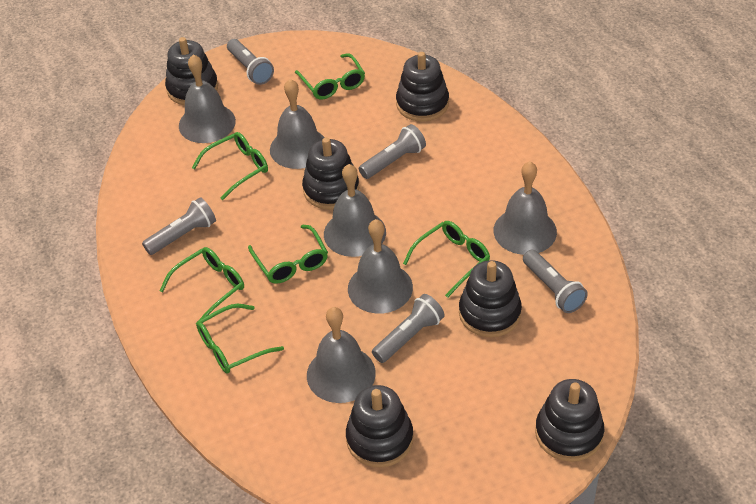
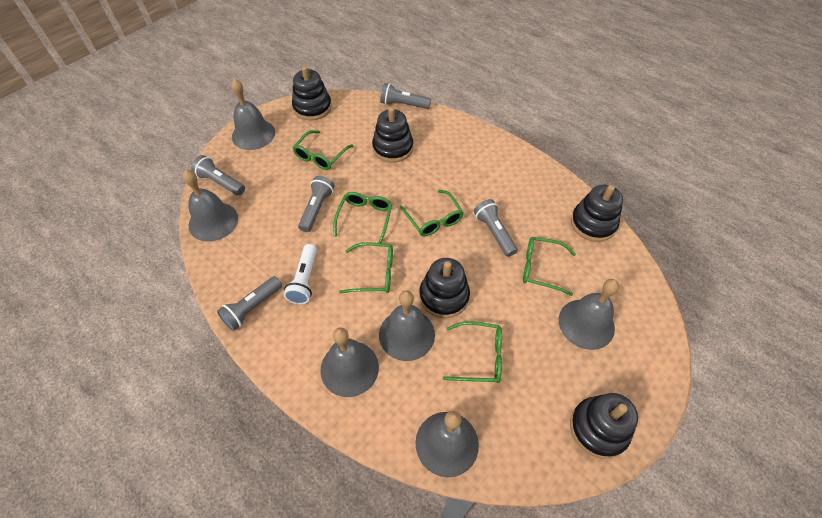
black stacking toy: 6 -> 5
white flashlight: 0 -> 1

